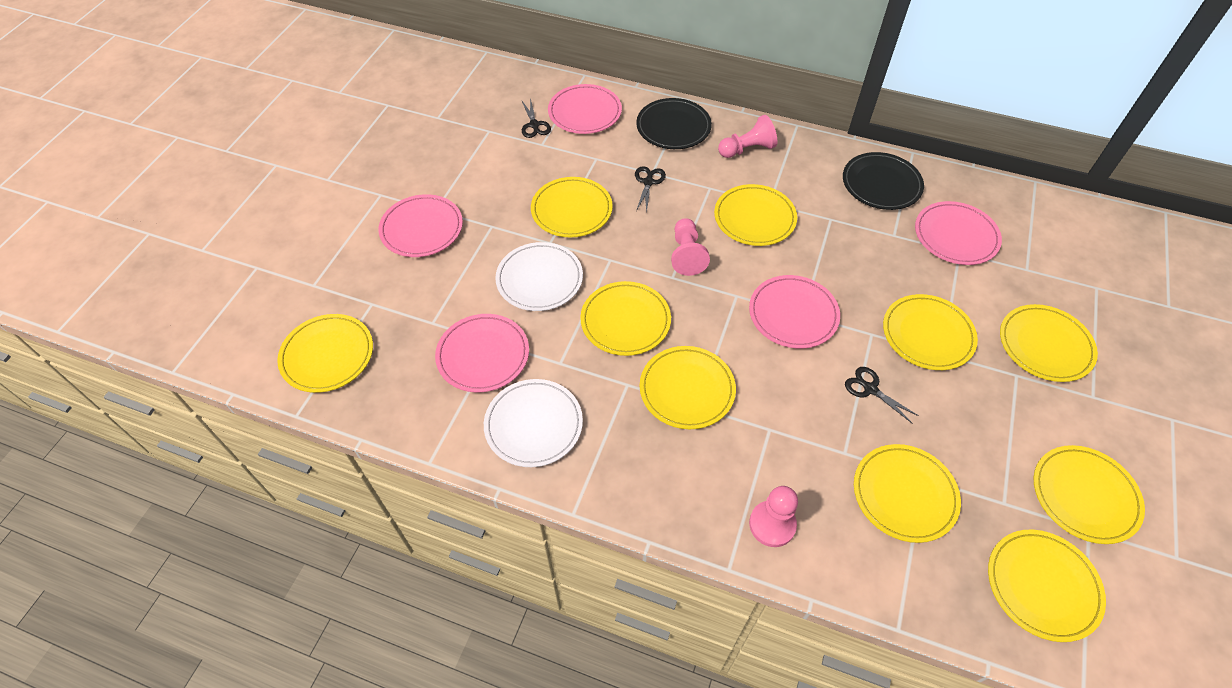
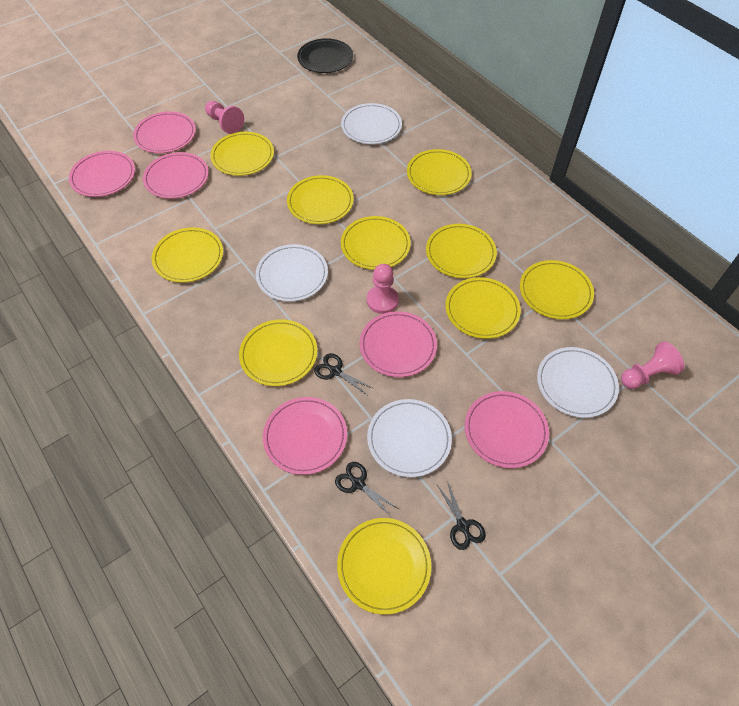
black plate: 2 -> 1
pink plate: 5 -> 6
white plate: 2 -> 4

